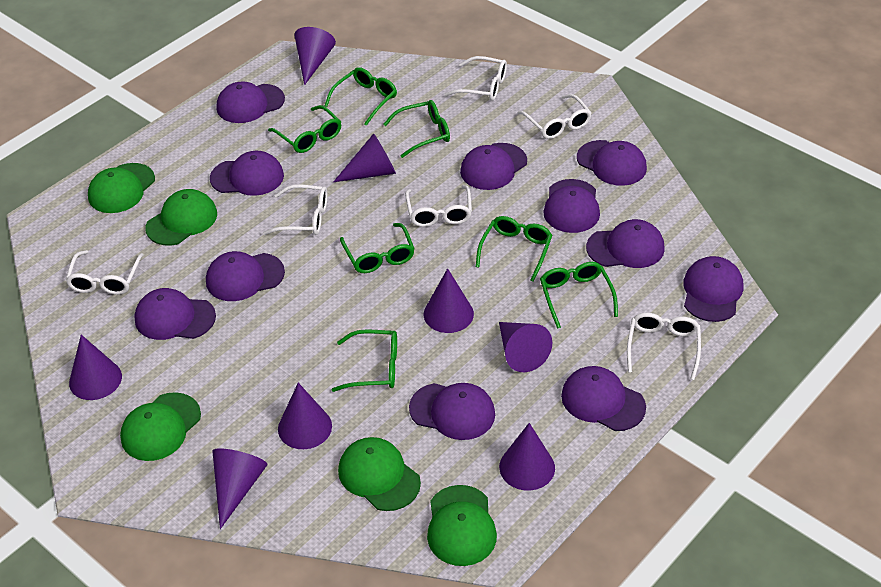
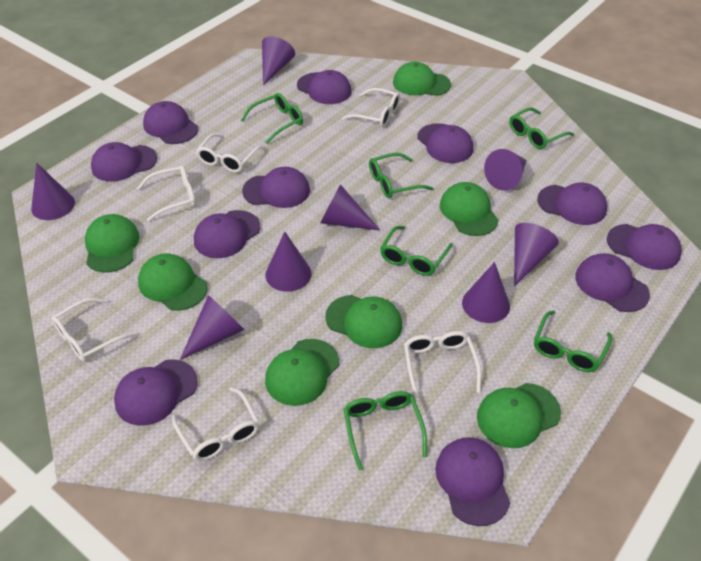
green cap: 5 -> 7
green glasses: 7 -> 6

